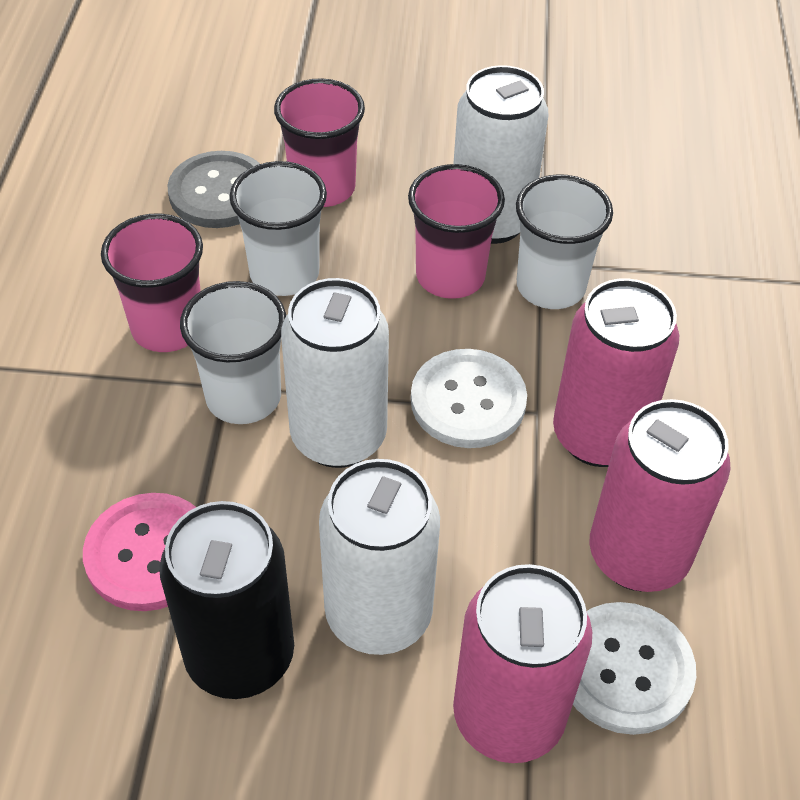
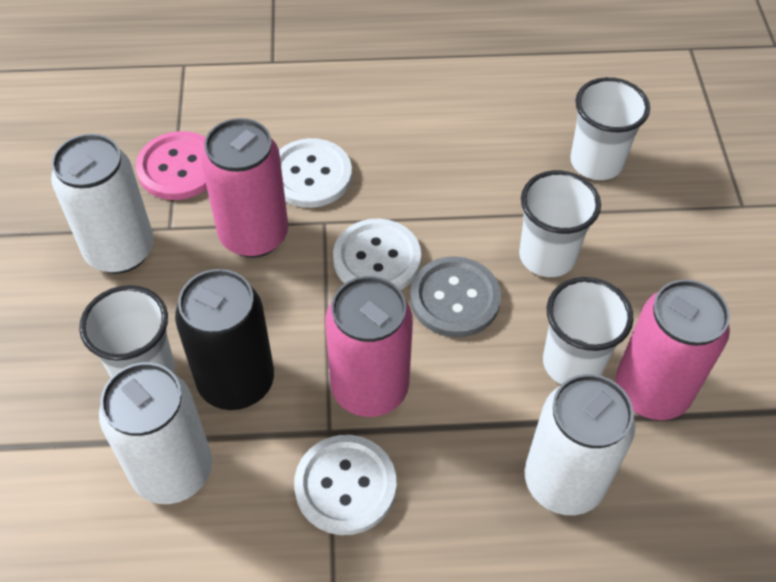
pink cup: 3 -> 0
white button: 2 -> 3
white cup: 3 -> 4

